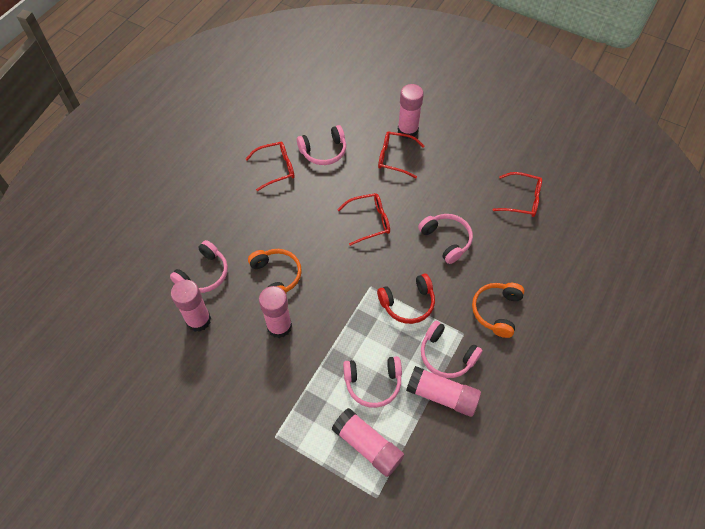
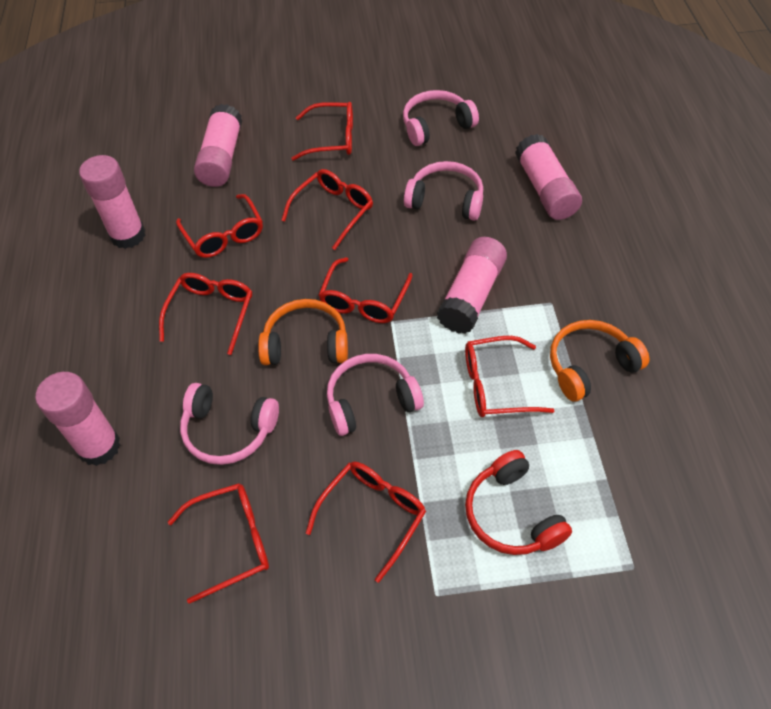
pink headphones: 5 -> 4
red glasses: 4 -> 8

